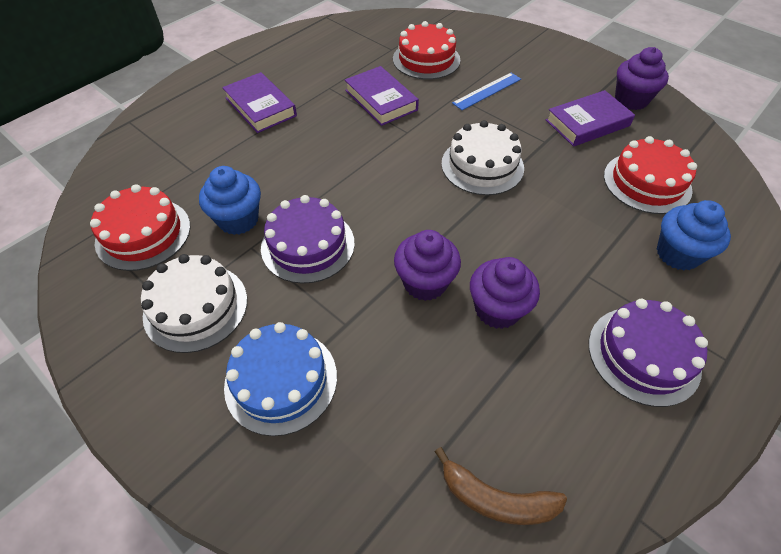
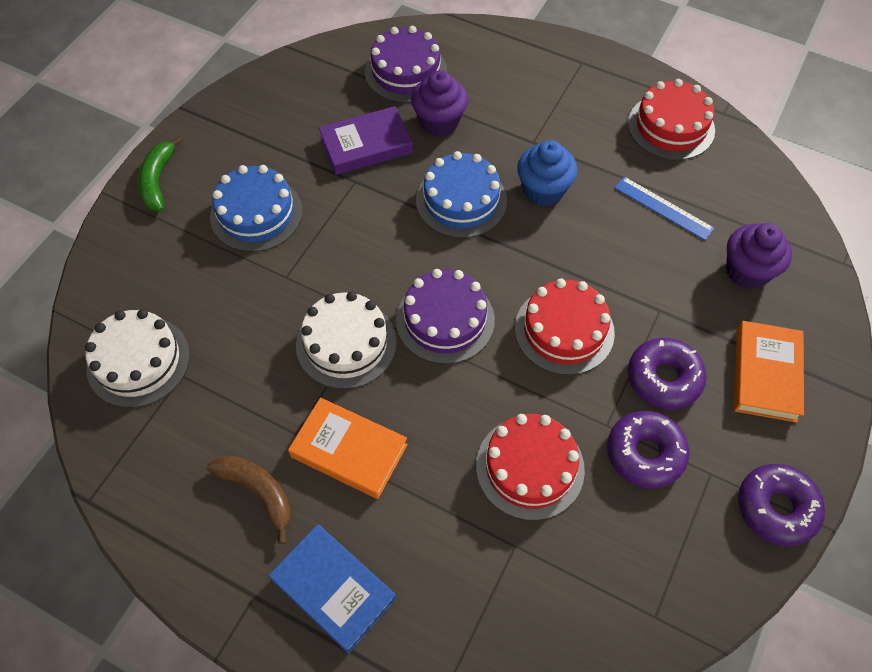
blue book: 0 -> 1
blue cake: 1 -> 2
blue cupcake: 2 -> 1
green banana: 0 -> 1
orange book: 0 -> 2
purple book: 3 -> 1
purple cupcake: 3 -> 2
purple donut: 0 -> 3

